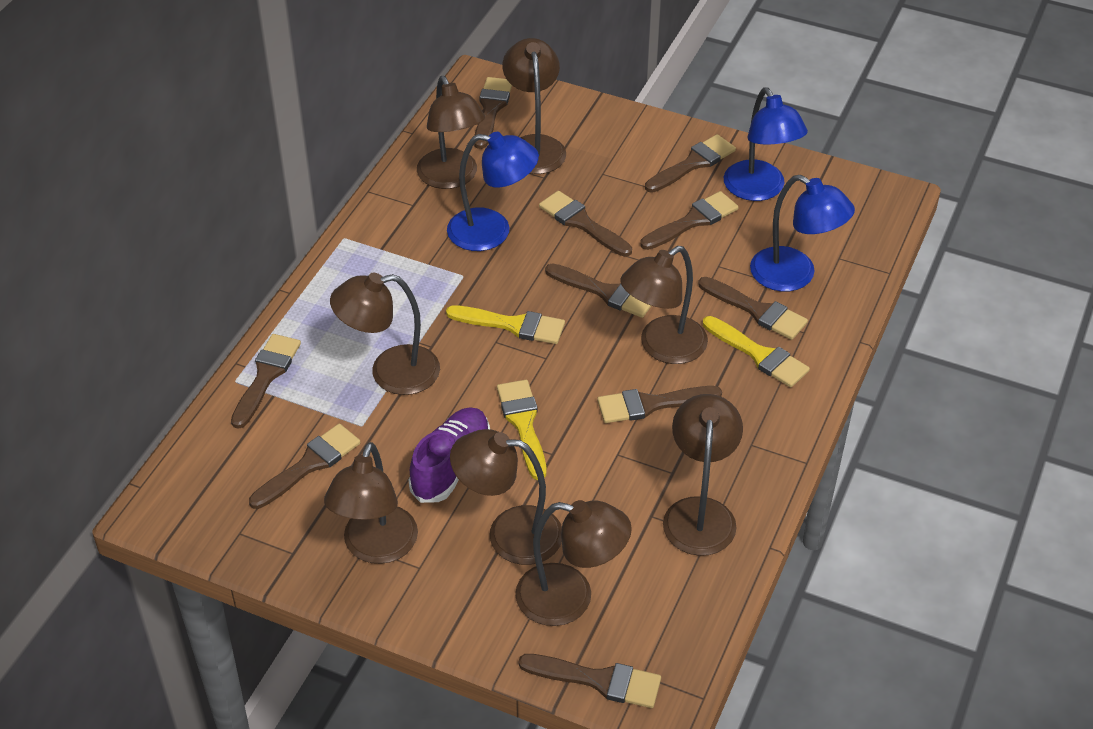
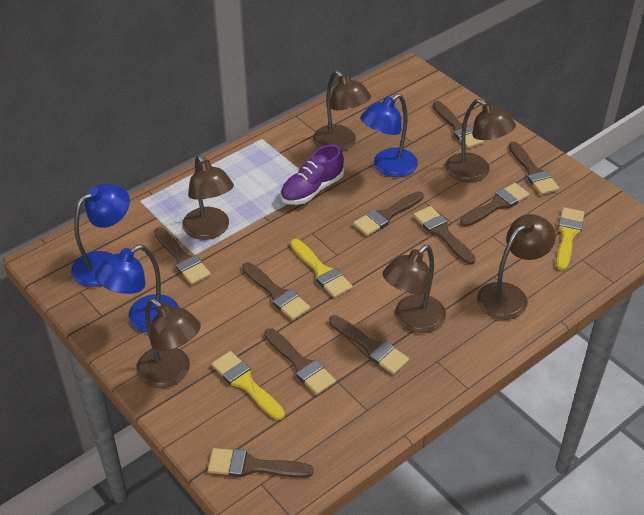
brown lamp: 8 -> 6

